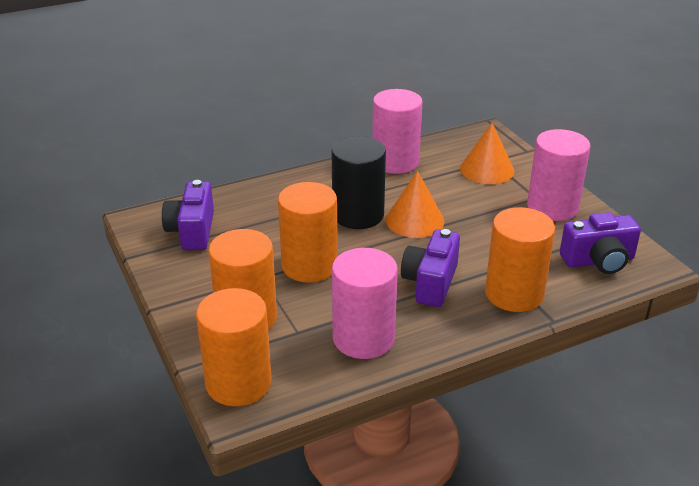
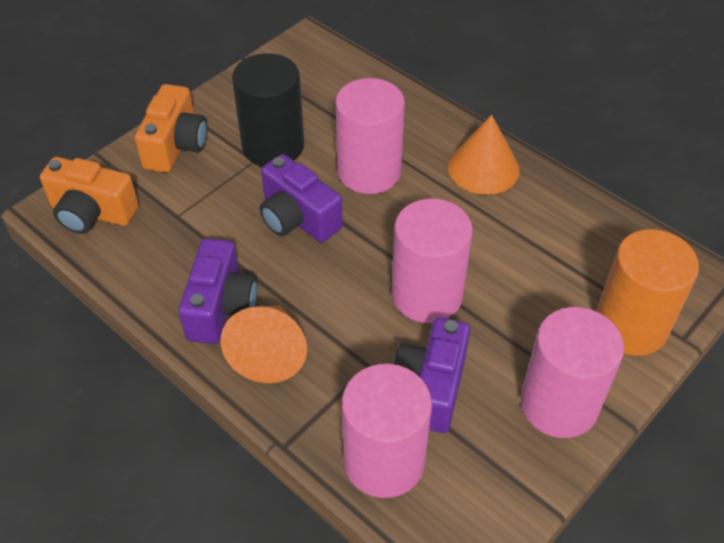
orange camera: 0 -> 2
orange cylinder: 4 -> 1
pink cylinder: 3 -> 4

